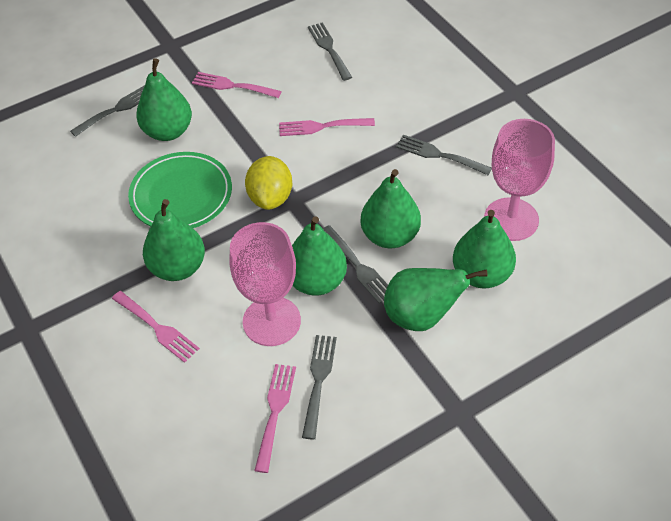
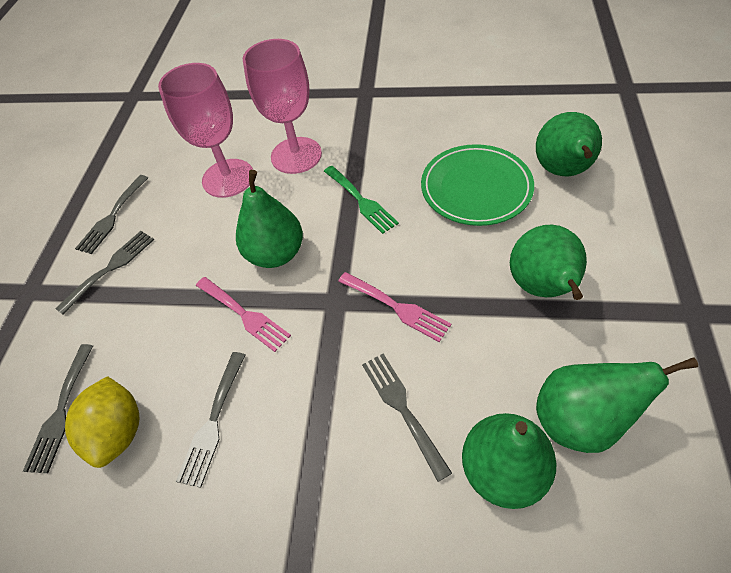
green fork: 0 -> 1
green pear: 6 -> 5
pink fork: 4 -> 2

